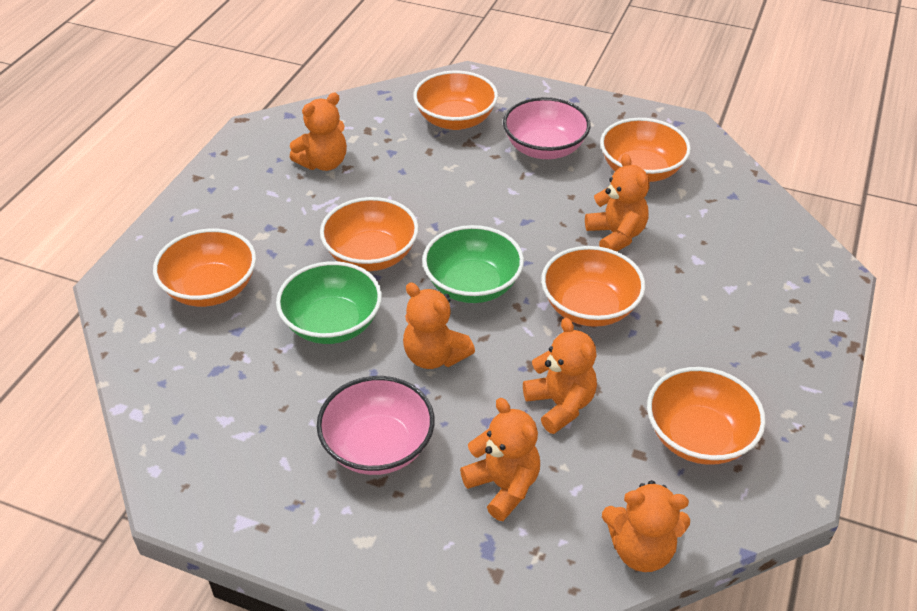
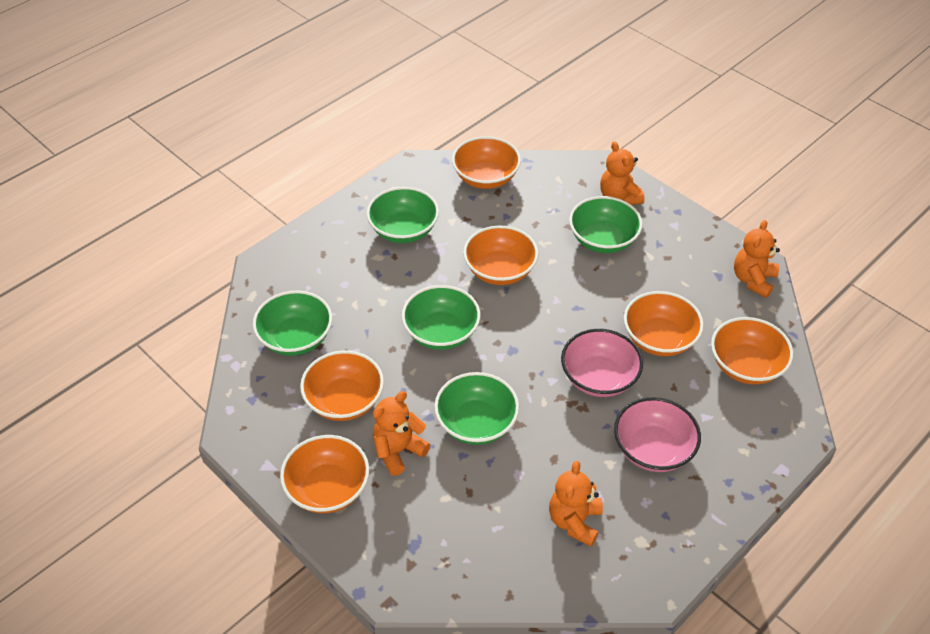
green bowl: 2 -> 5
orange teddy bear: 6 -> 4

